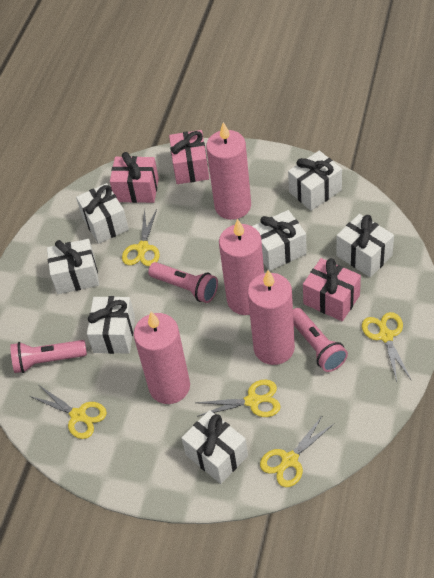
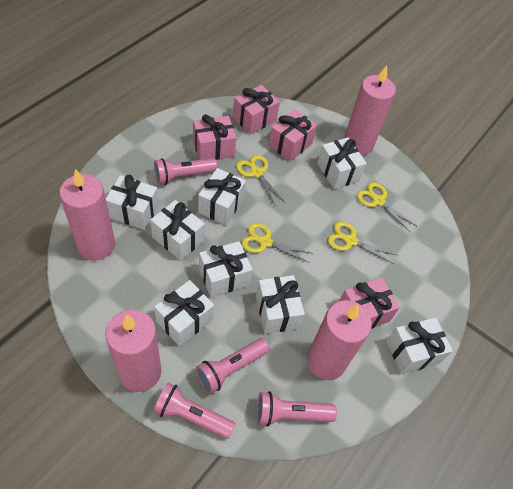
pink flashlight: 3 -> 4
pink gift: 3 -> 4
white gift: 7 -> 8
yellow scissors: 5 -> 4

